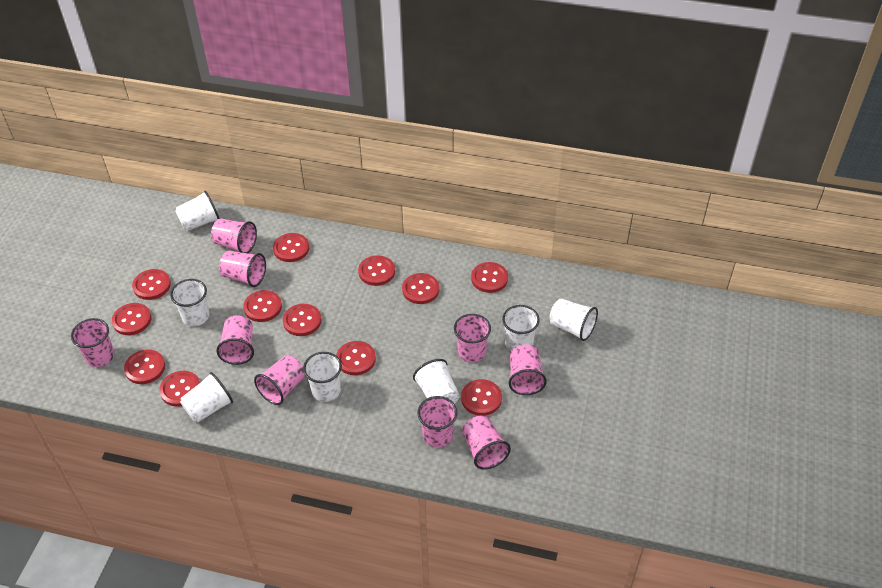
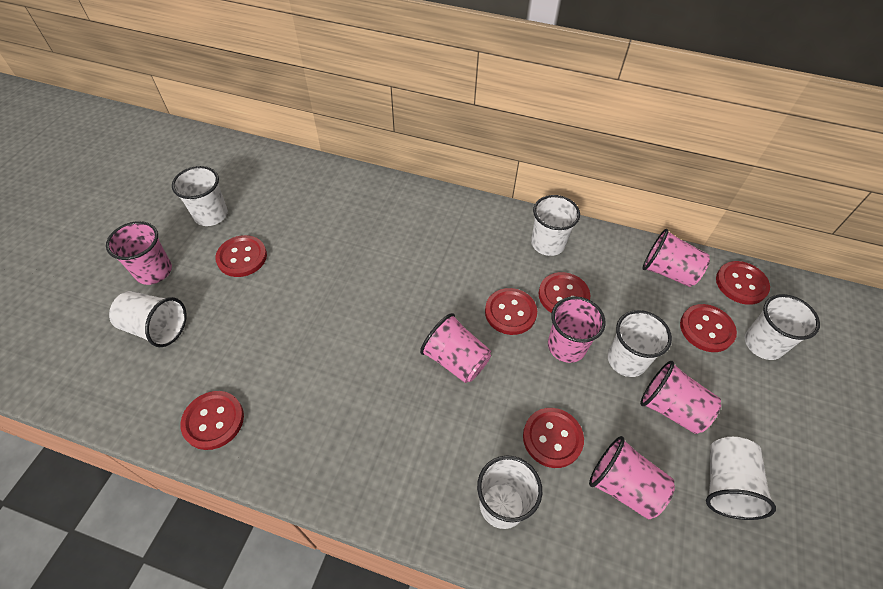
pink cup: 9 -> 6
red button: 12 -> 7

